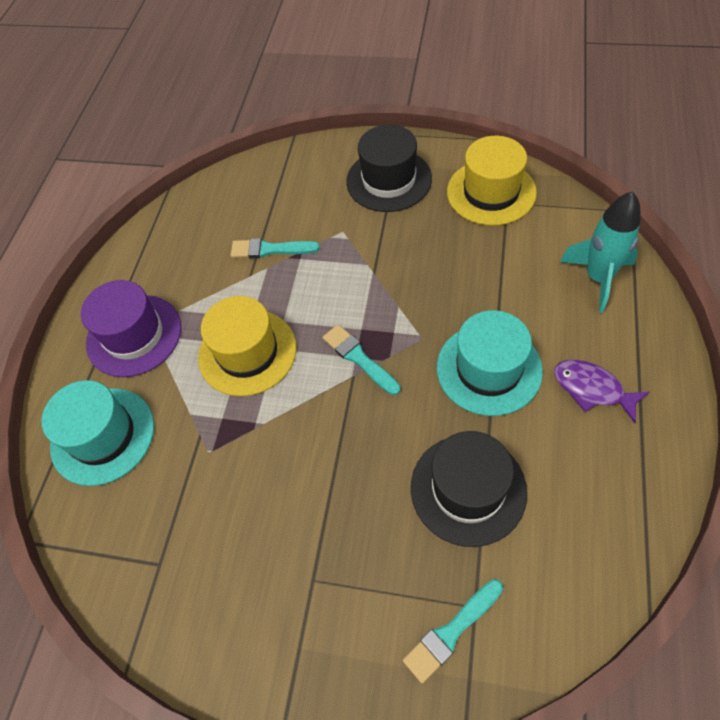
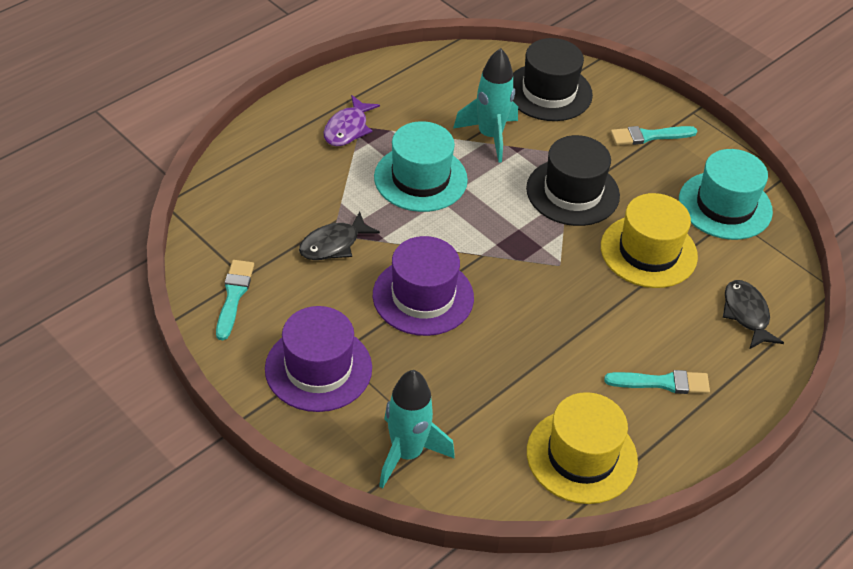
black fish: 0 -> 2
purple hat: 1 -> 2
turquoise rocket: 1 -> 2

